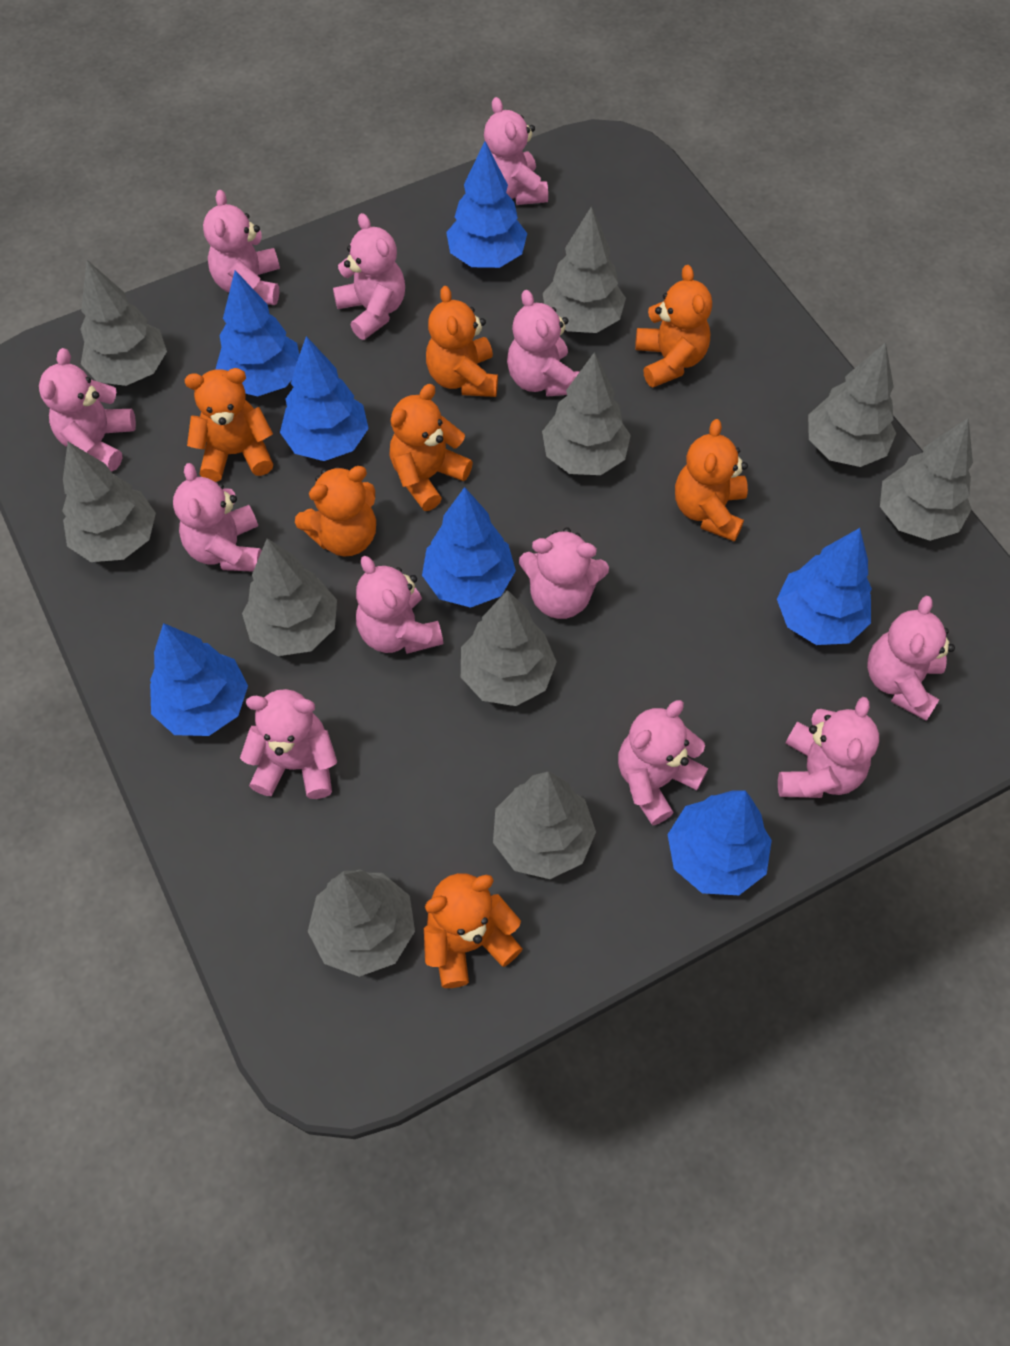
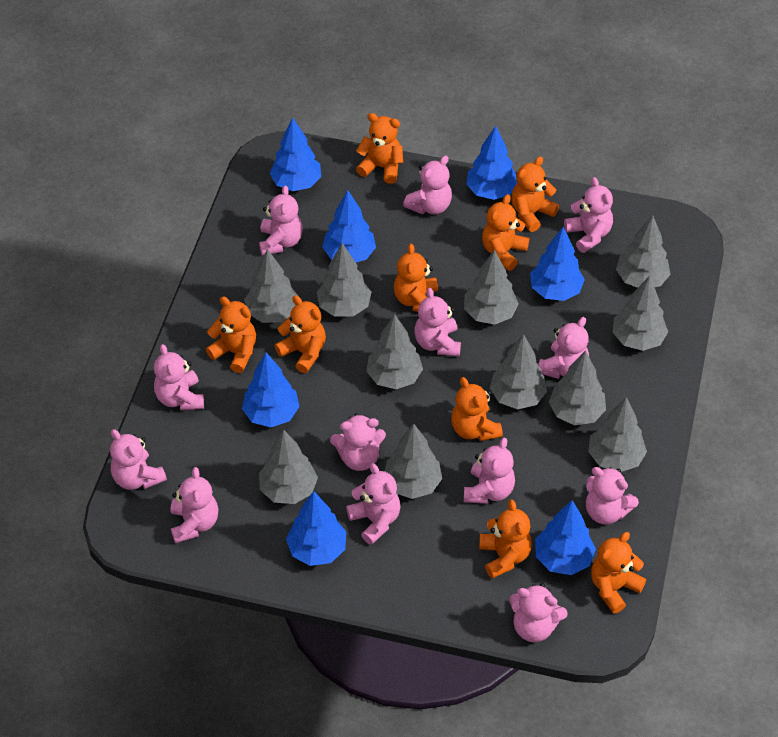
grey tree: 10 -> 11
orange teddy bear: 7 -> 9
pink teddy bear: 12 -> 13

